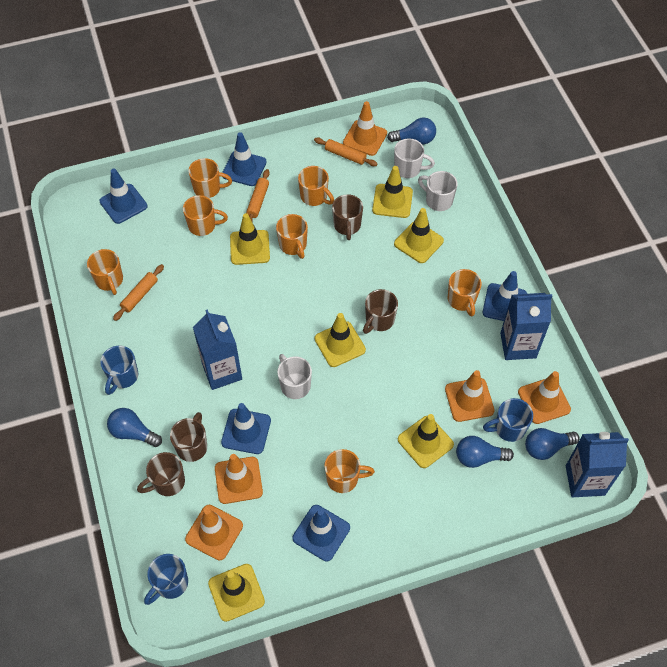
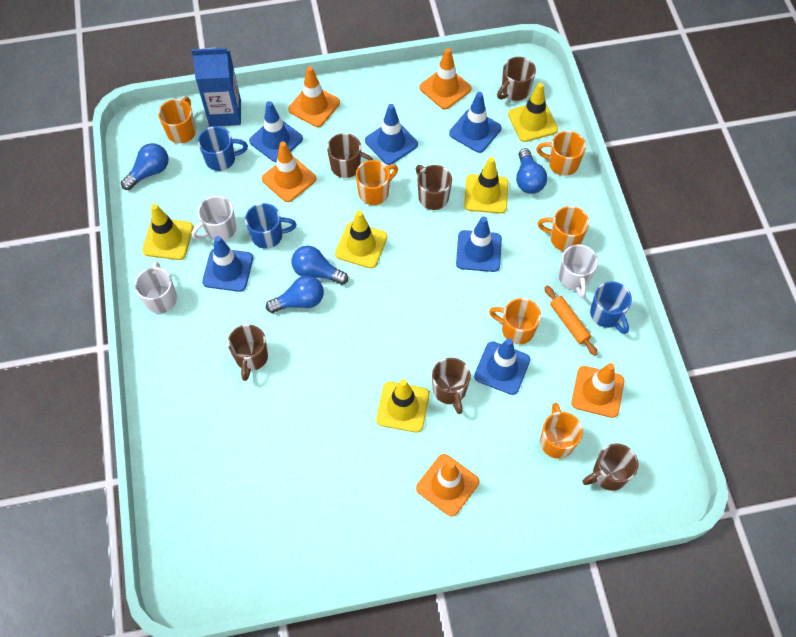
blue carton: 3 -> 1
blue traffic cone: 5 -> 6
brown mug: 4 -> 6
orange mug: 7 -> 6
orange rolling pin: 3 -> 1
yellow traffic cone: 6 -> 5

